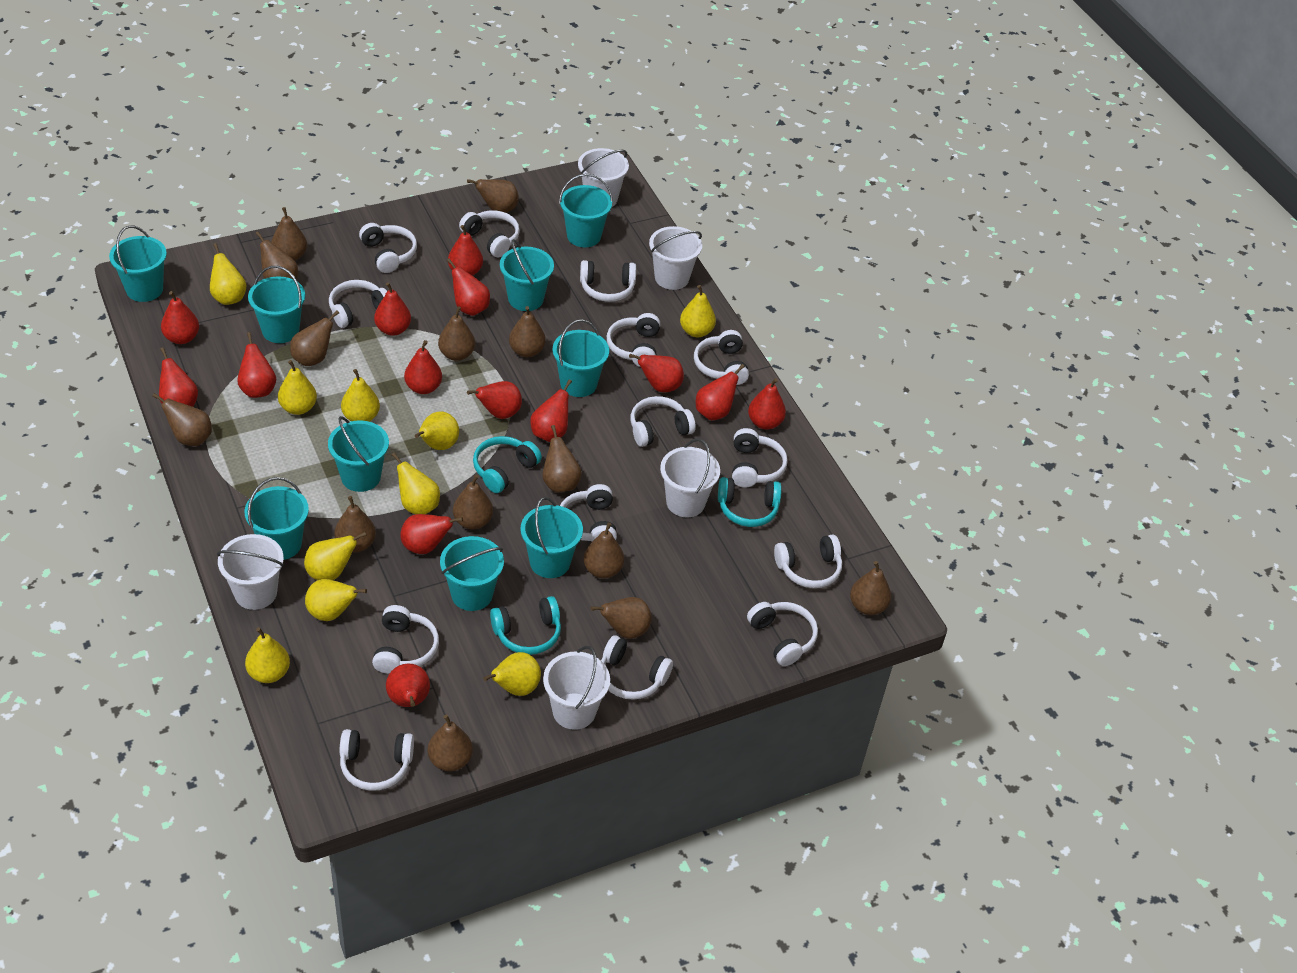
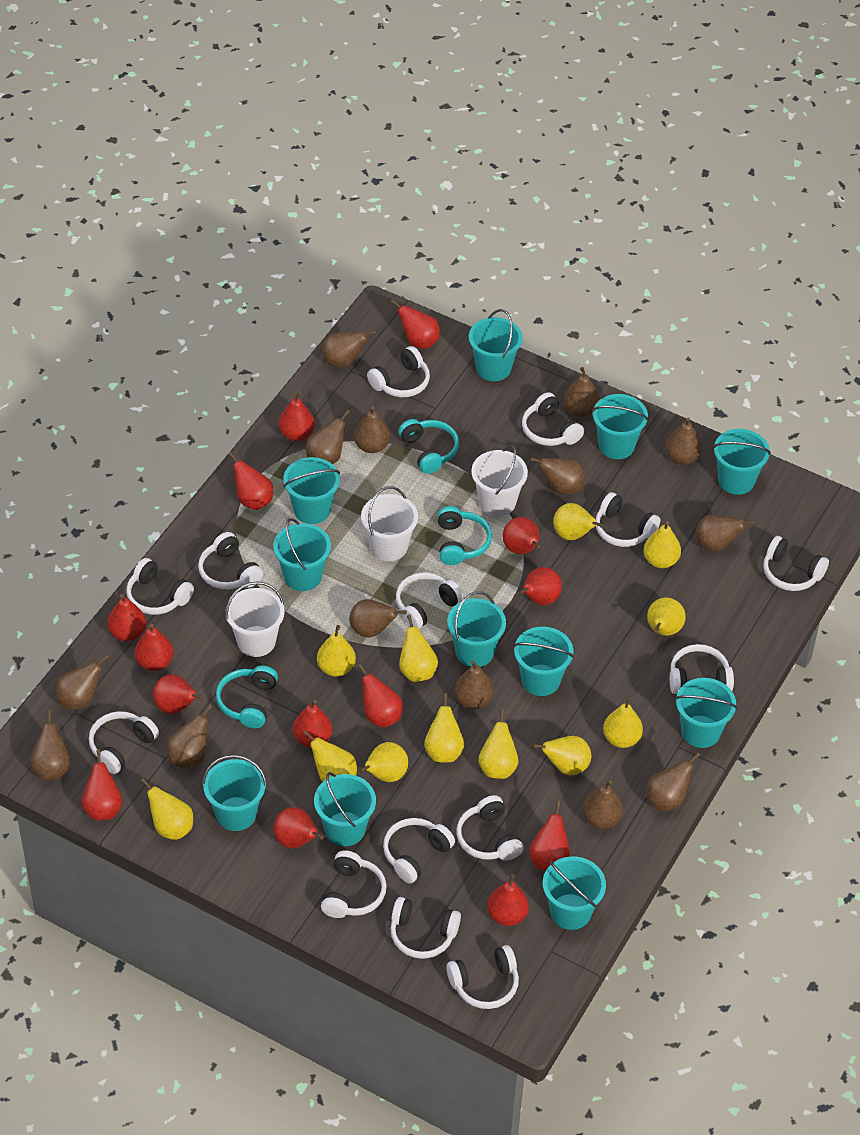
turquoise bucket: 9 -> 11
white bucket: 5 -> 3
yellow pear: 10 -> 12

